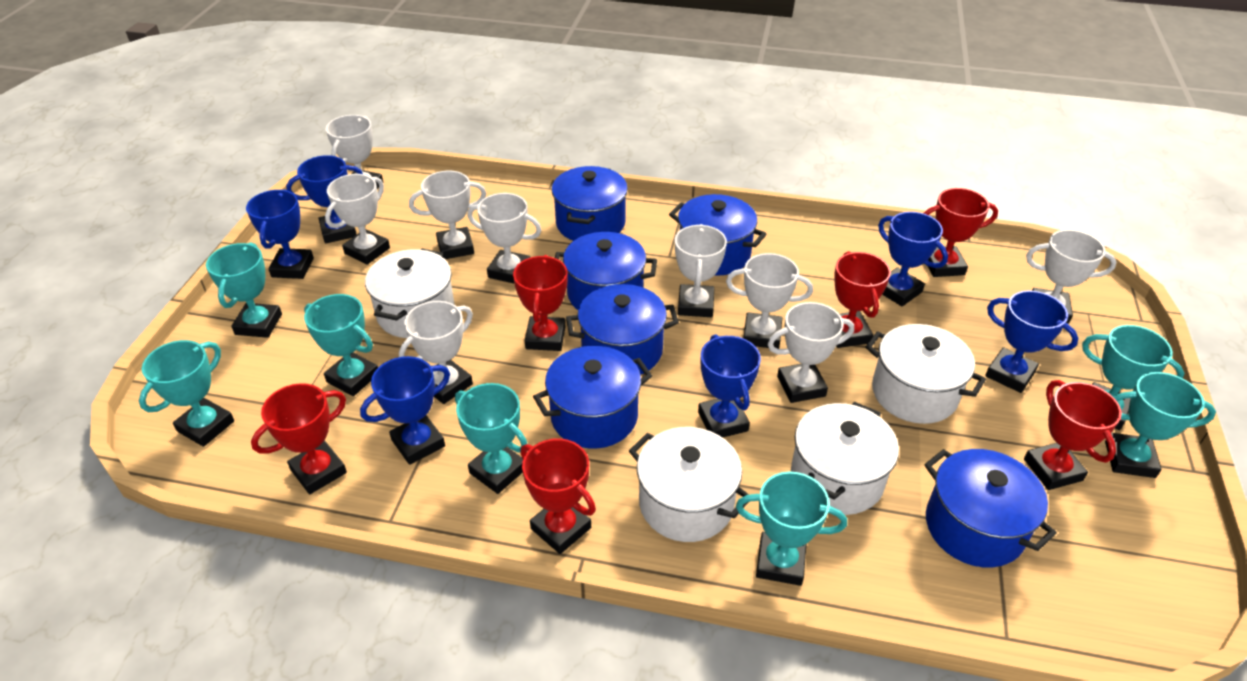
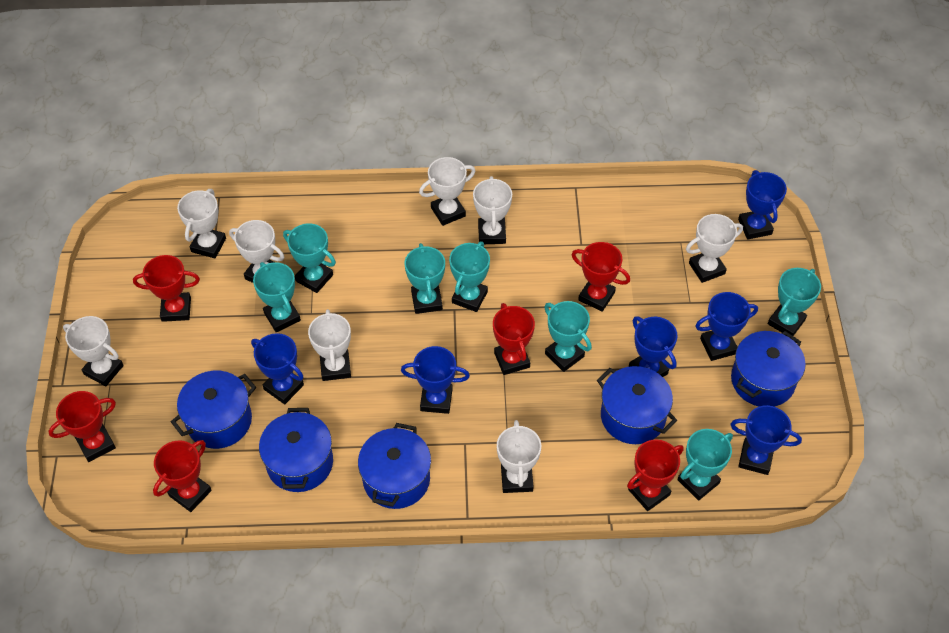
blue pot: 6 -> 5
white pot: 4 -> 0
white trophy: 9 -> 8

